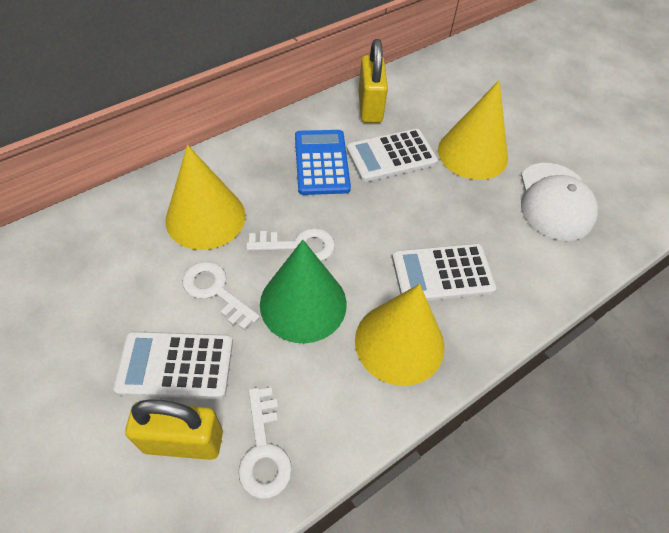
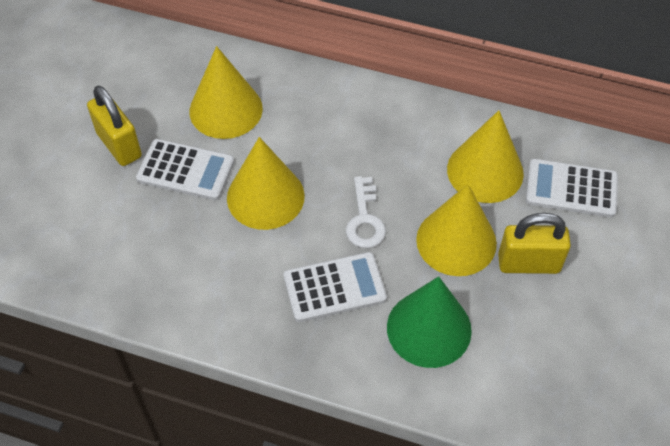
blue calculator: 1 -> 0
white cap: 1 -> 0
white key: 3 -> 1
yellow cone: 3 -> 4

